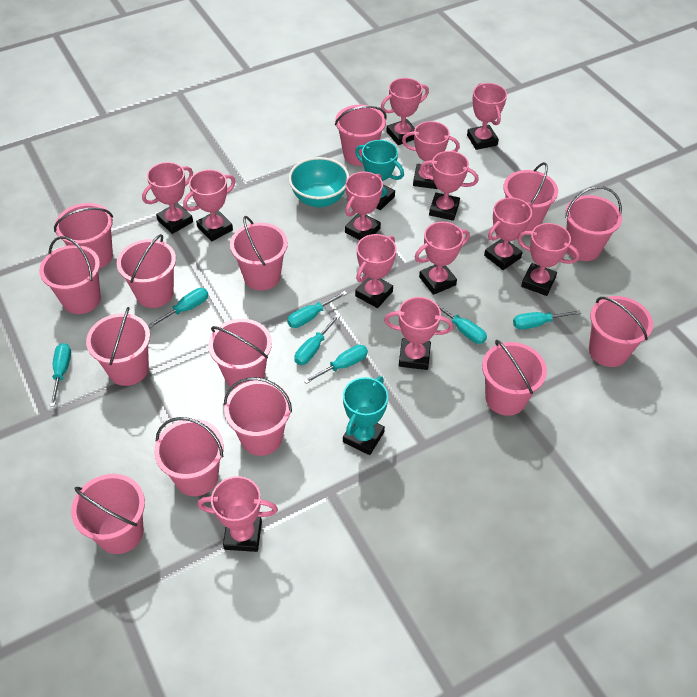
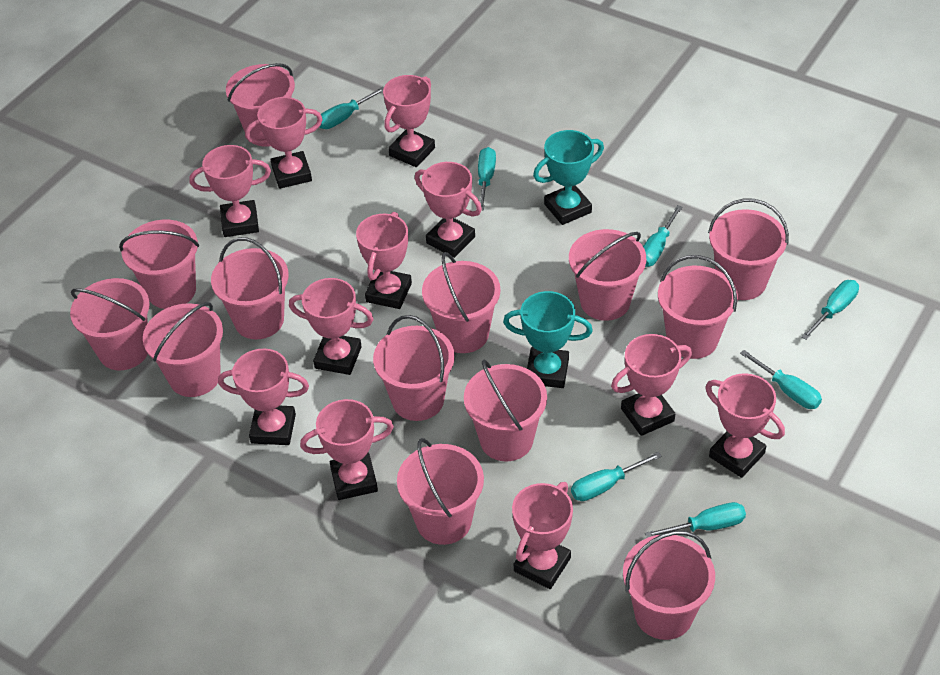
pink bucket: 14 -> 13
pink trophy: 13 -> 11
turquoise bowl: 1 -> 0

